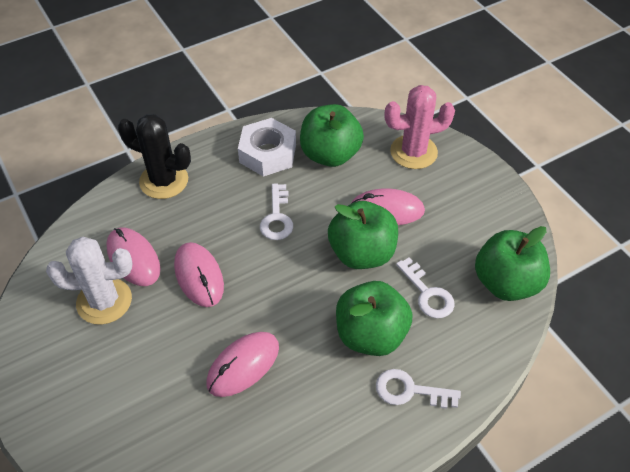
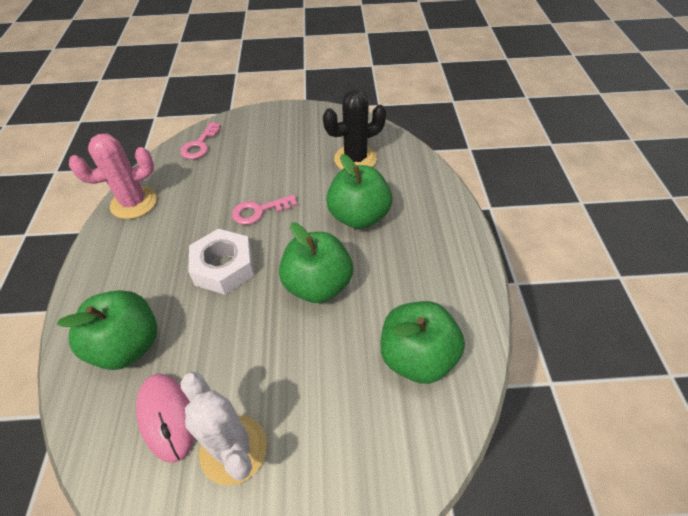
pink key: 0 -> 2
pink mouse: 4 -> 1
white key: 3 -> 0

